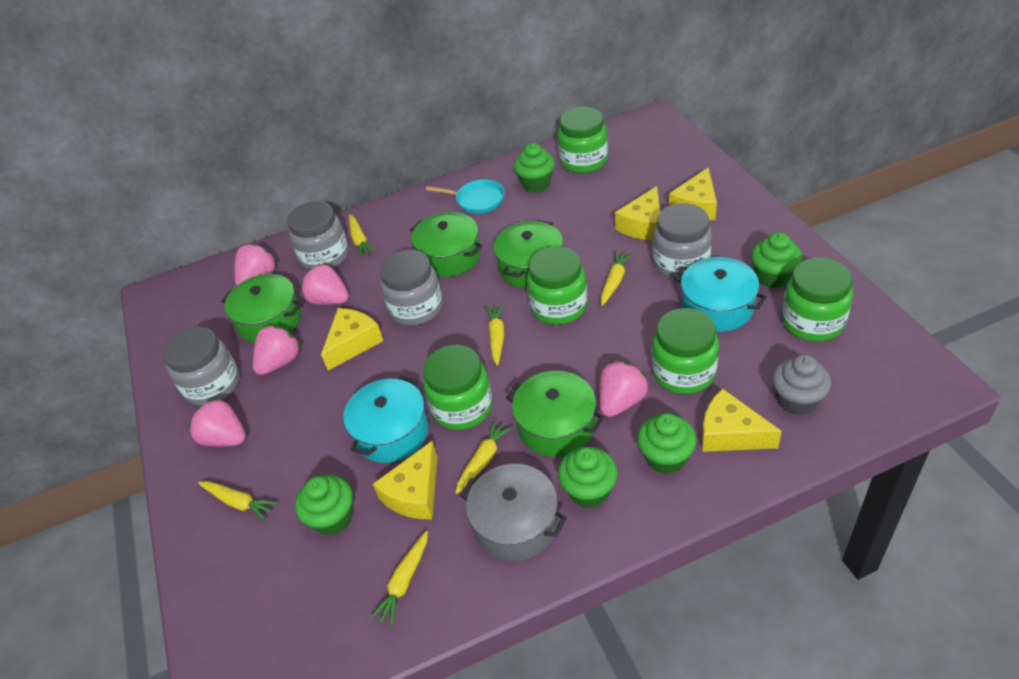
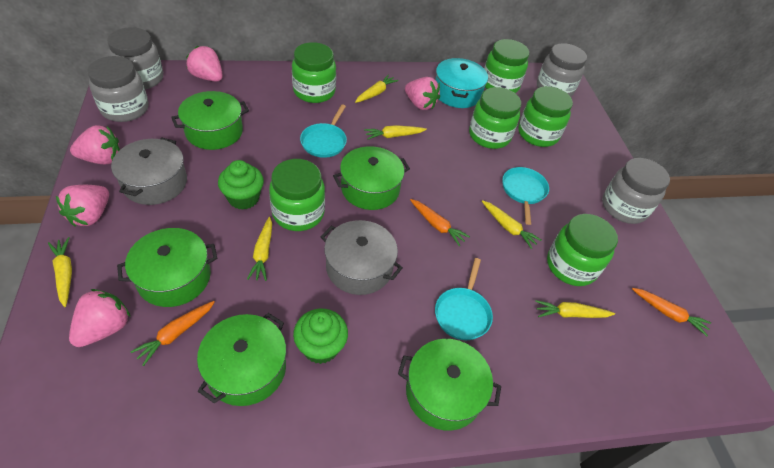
green cupcake: 5 -> 2
green jar: 5 -> 6
green pot: 4 -> 5
grey cupcake: 1 -> 0
grey pot: 1 -> 2
orange carrot: 0 -> 3
turquoise pan: 1 -> 3
turquoise pot: 2 -> 1
yellow cheese: 5 -> 0

